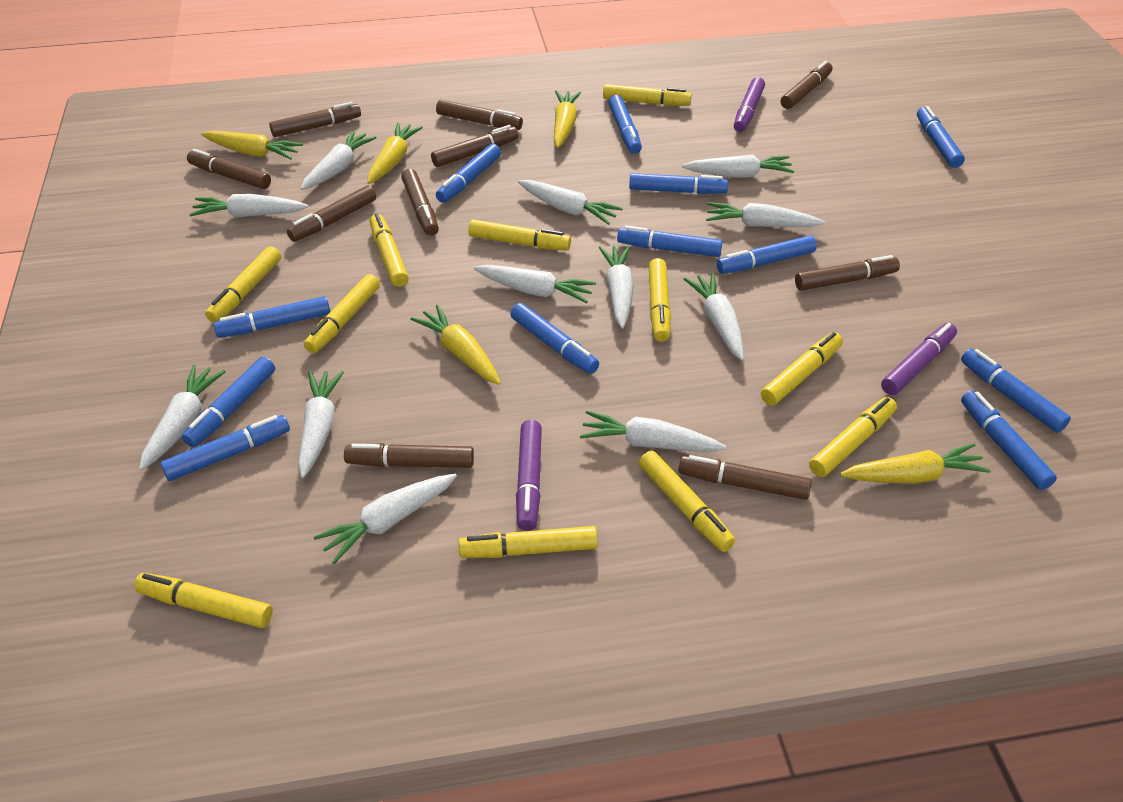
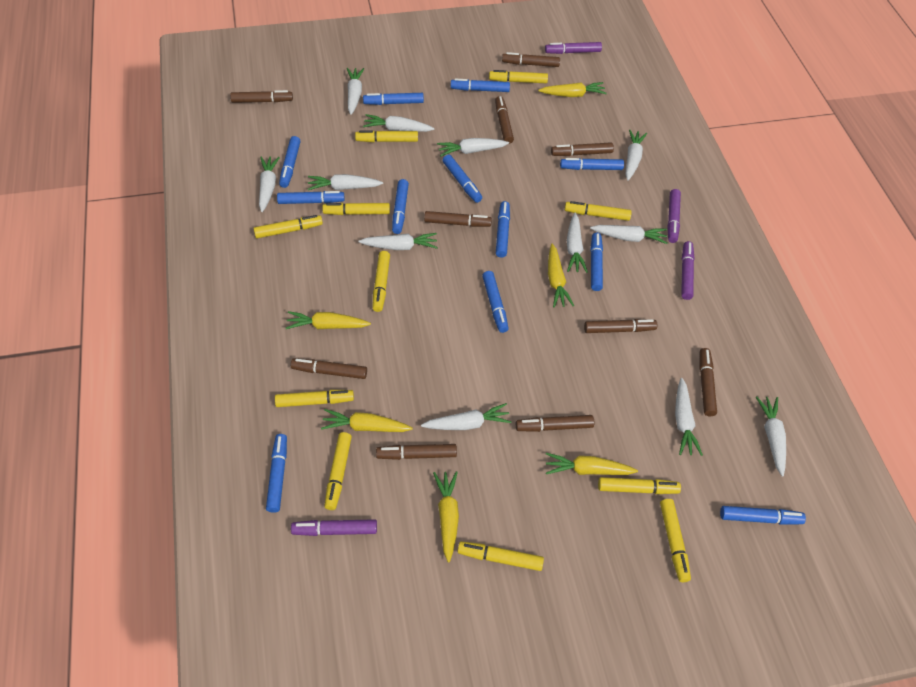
purple marker: 3 -> 4
yellow carrot: 5 -> 6

